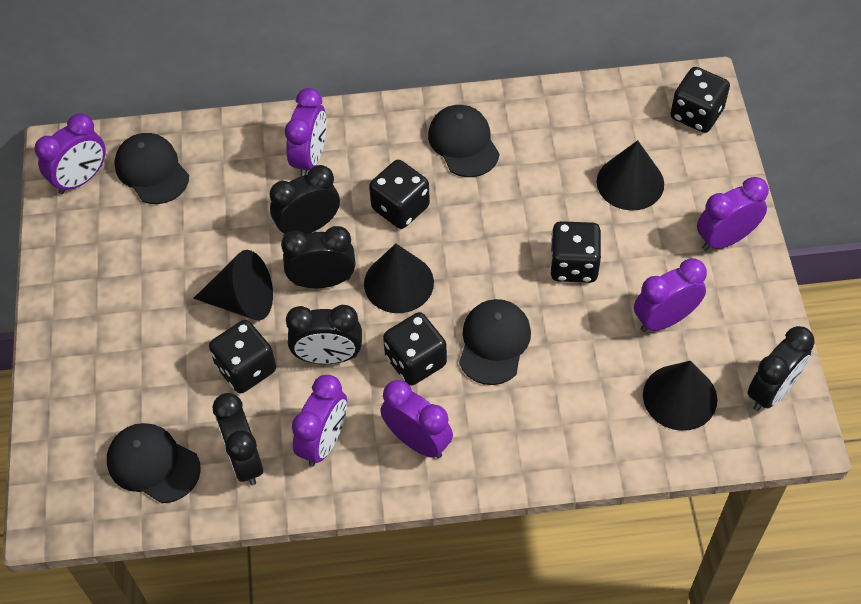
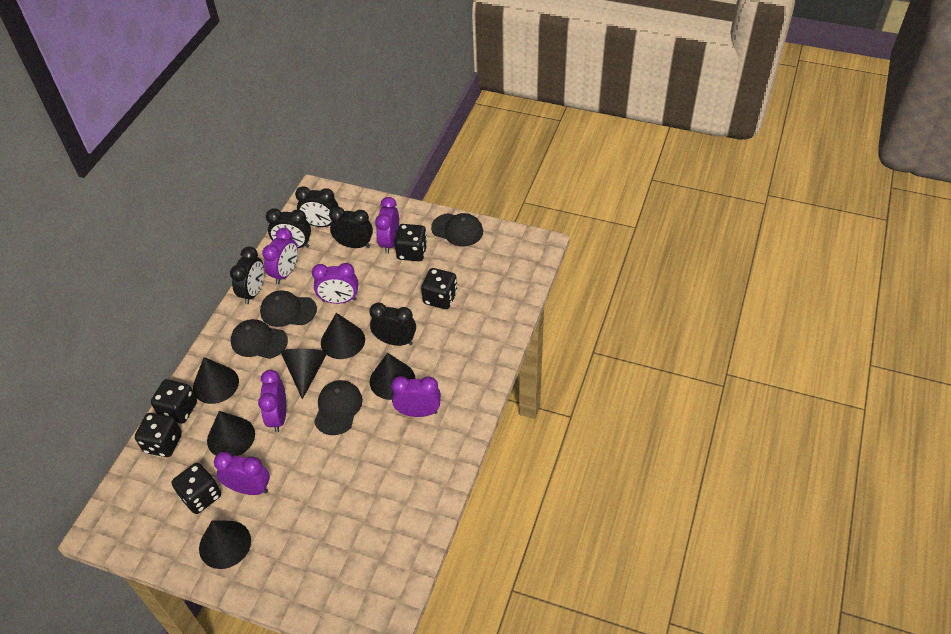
black cone: 4 -> 6

